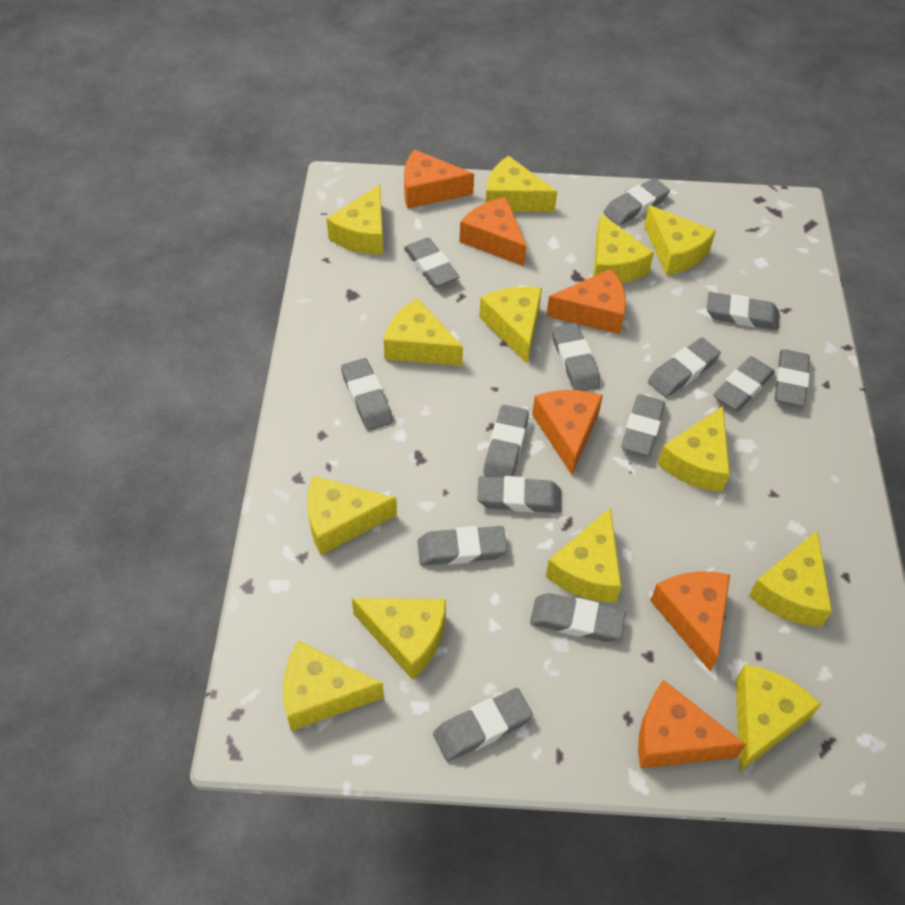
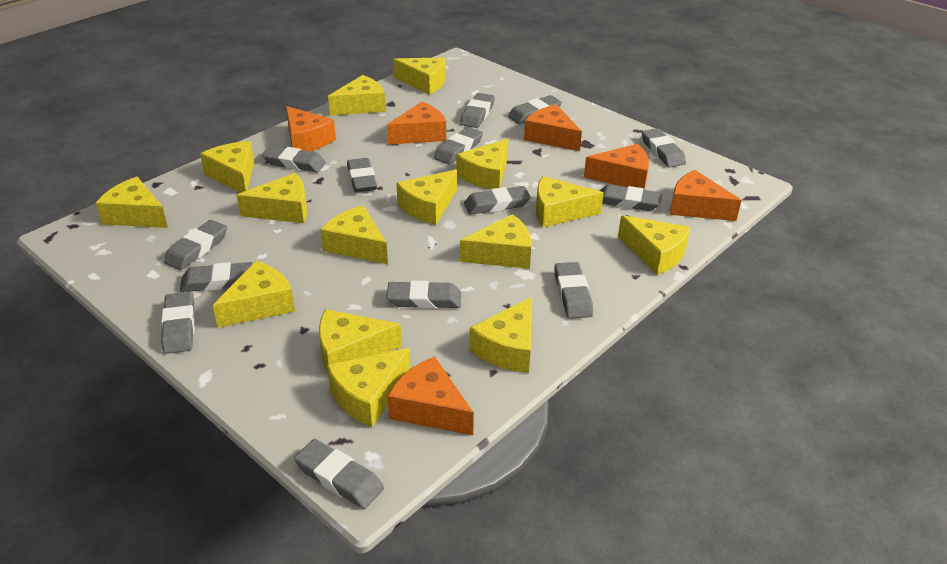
yellow cheese: 13 -> 15

